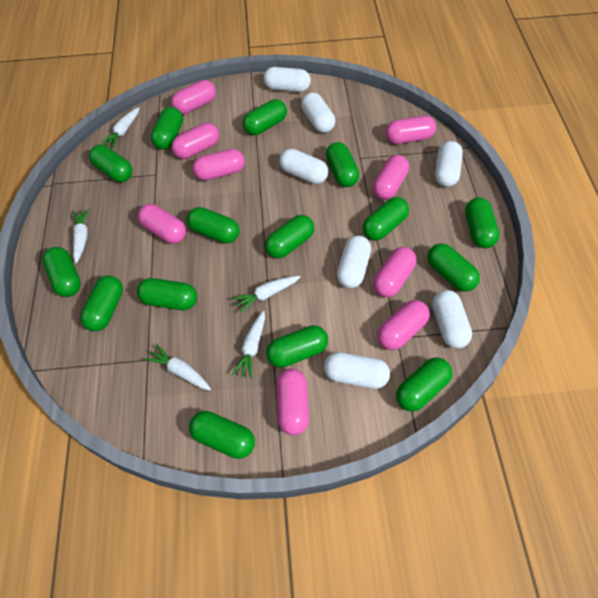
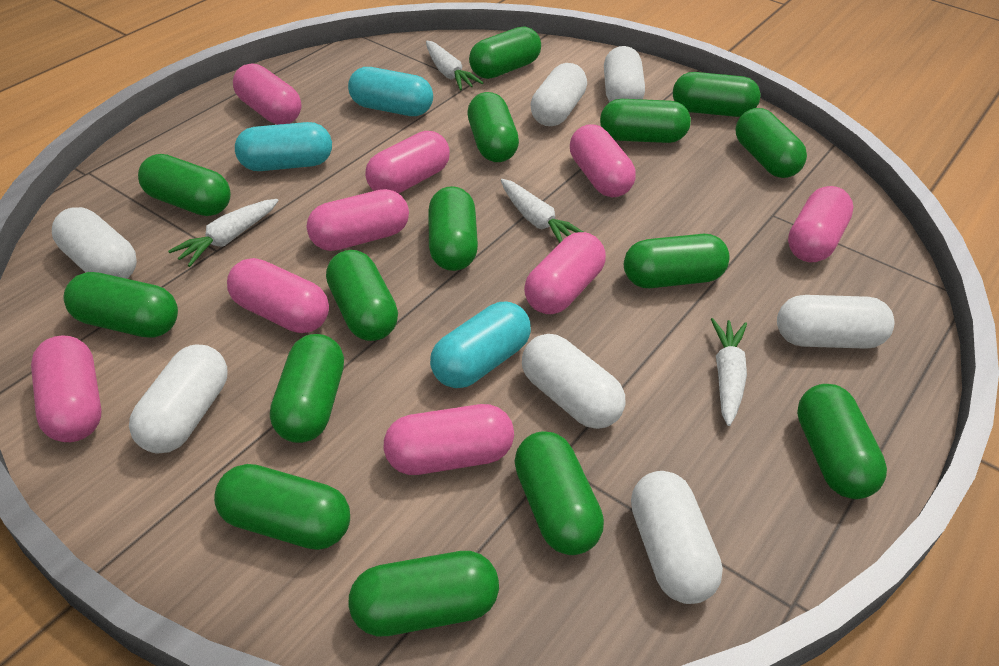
turquoise capsule: 0 -> 3
white carrot: 5 -> 4

